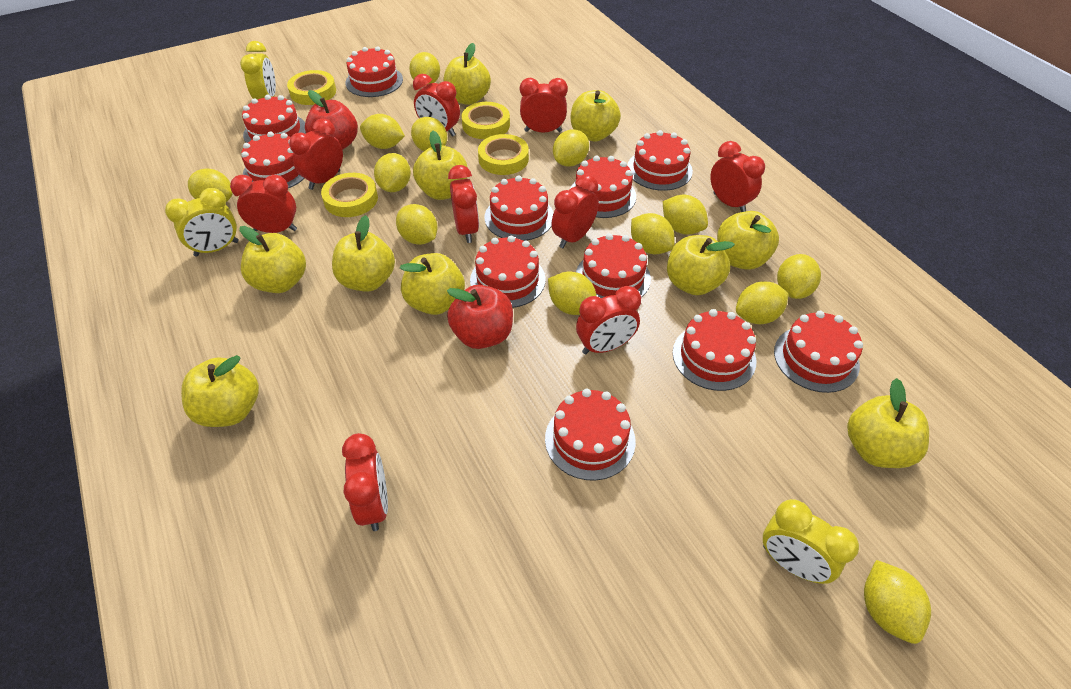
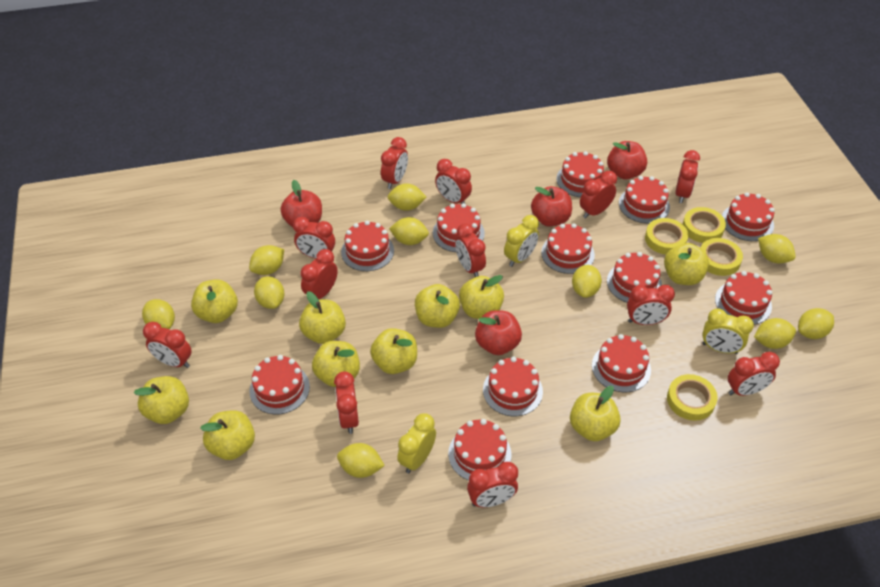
red apple: 2 -> 4
red cake: 11 -> 12
red clock: 9 -> 12
yellow lemon: 13 -> 10

